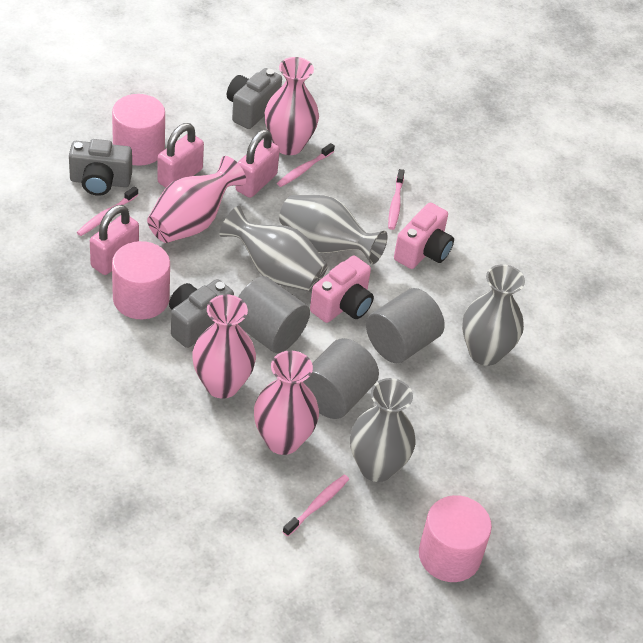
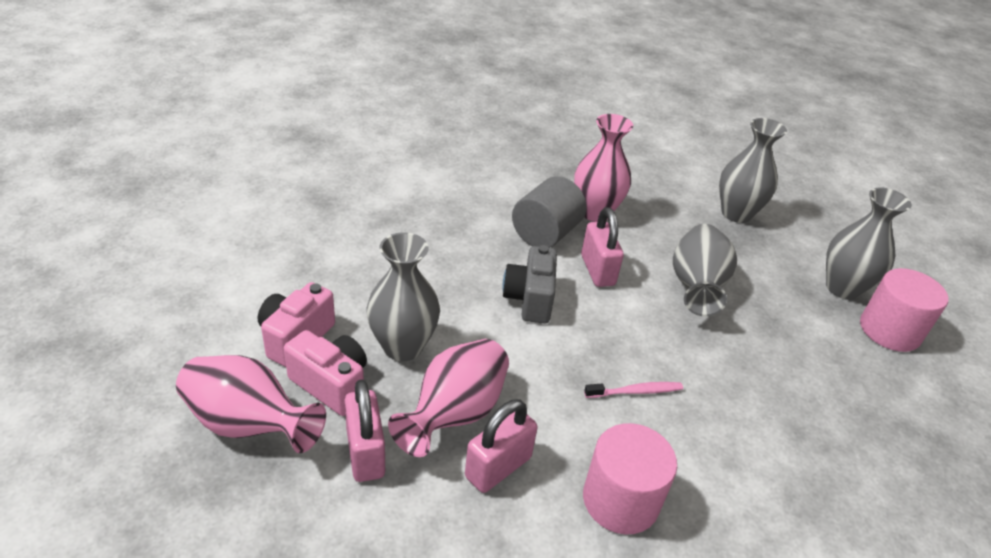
grey camera: 3 -> 1
grey cylinder: 3 -> 1
pink cylinder: 3 -> 2
pink toothbrush: 4 -> 1
pink vase: 4 -> 3

